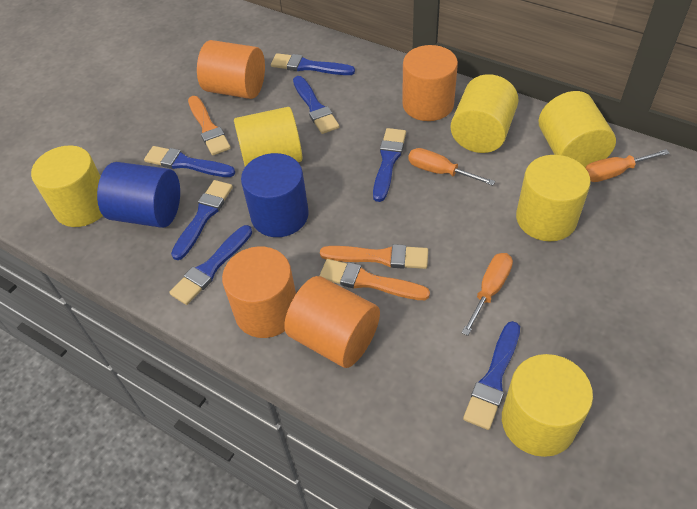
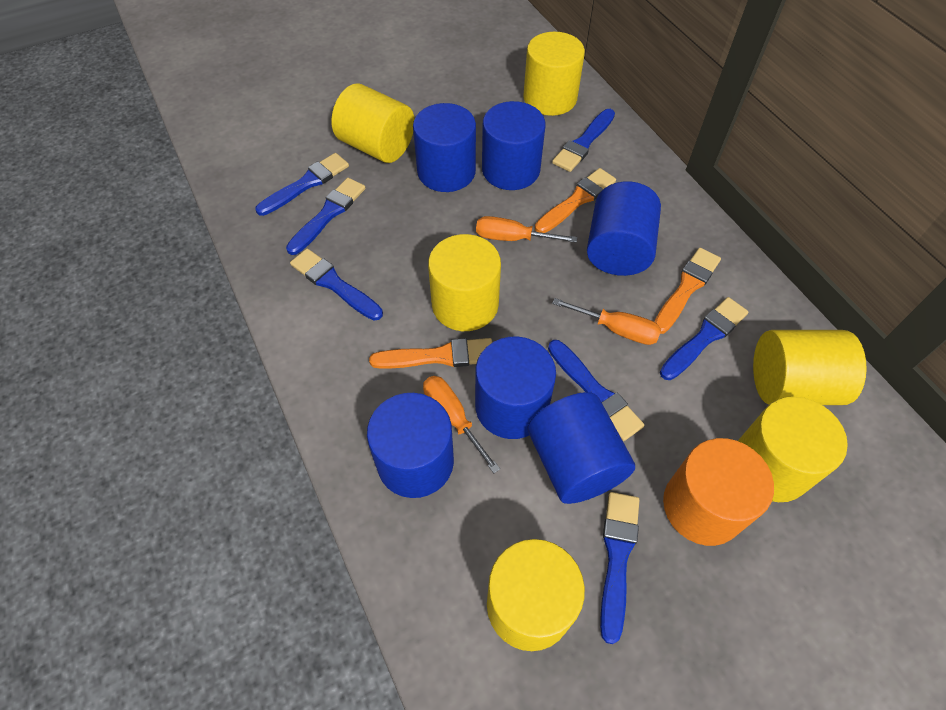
blue cylinder: 2 -> 6
orange cylinder: 4 -> 1

